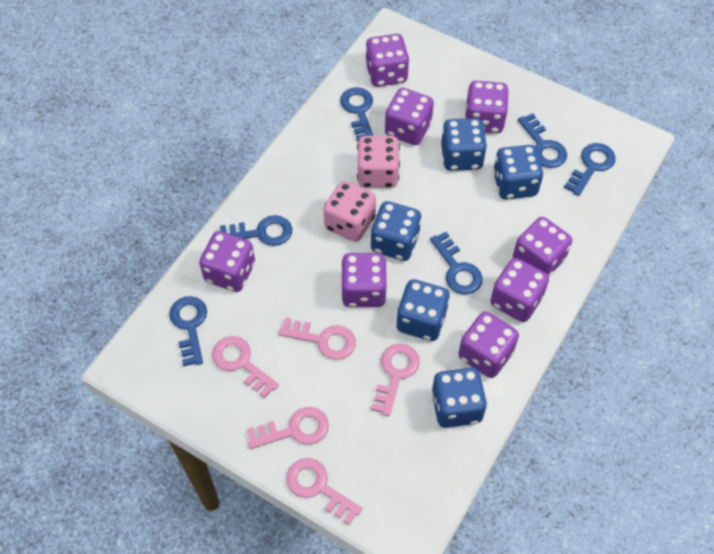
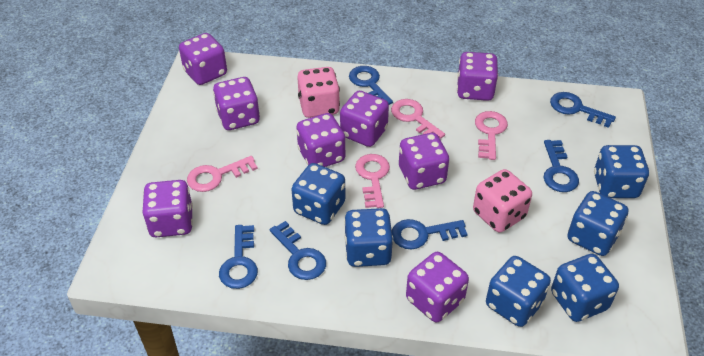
blue dice: 5 -> 6
pink key: 5 -> 4

